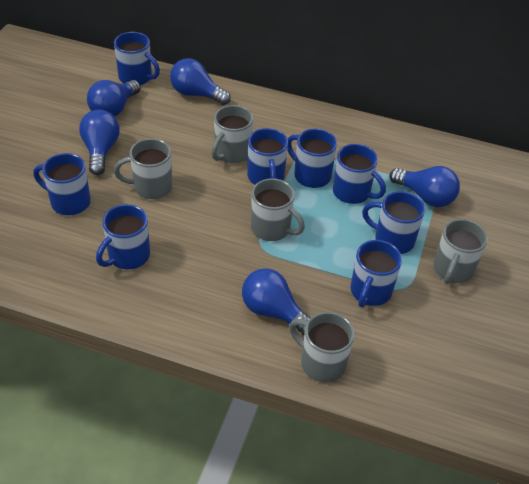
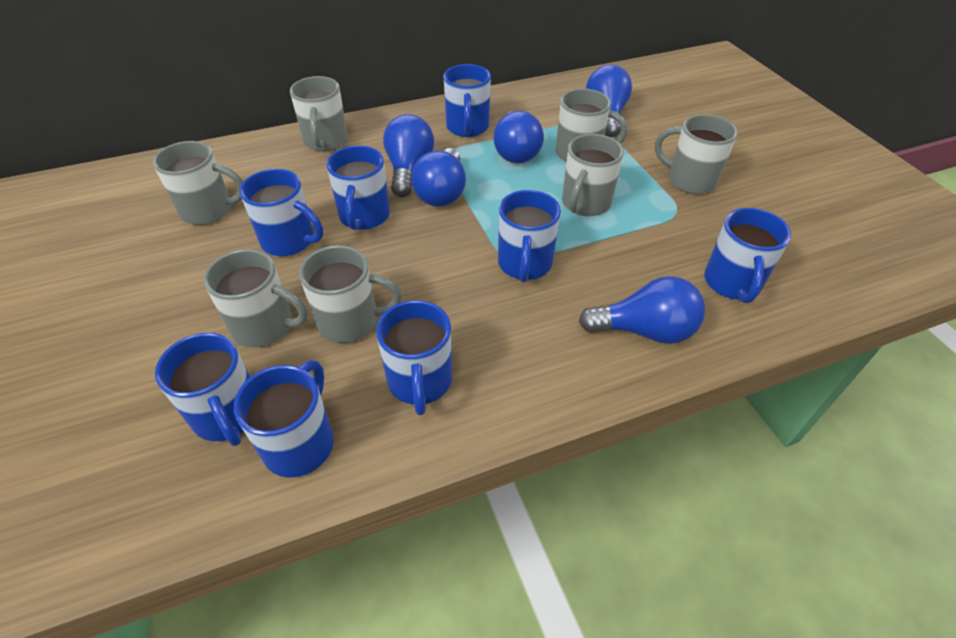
grey mug: 5 -> 7

